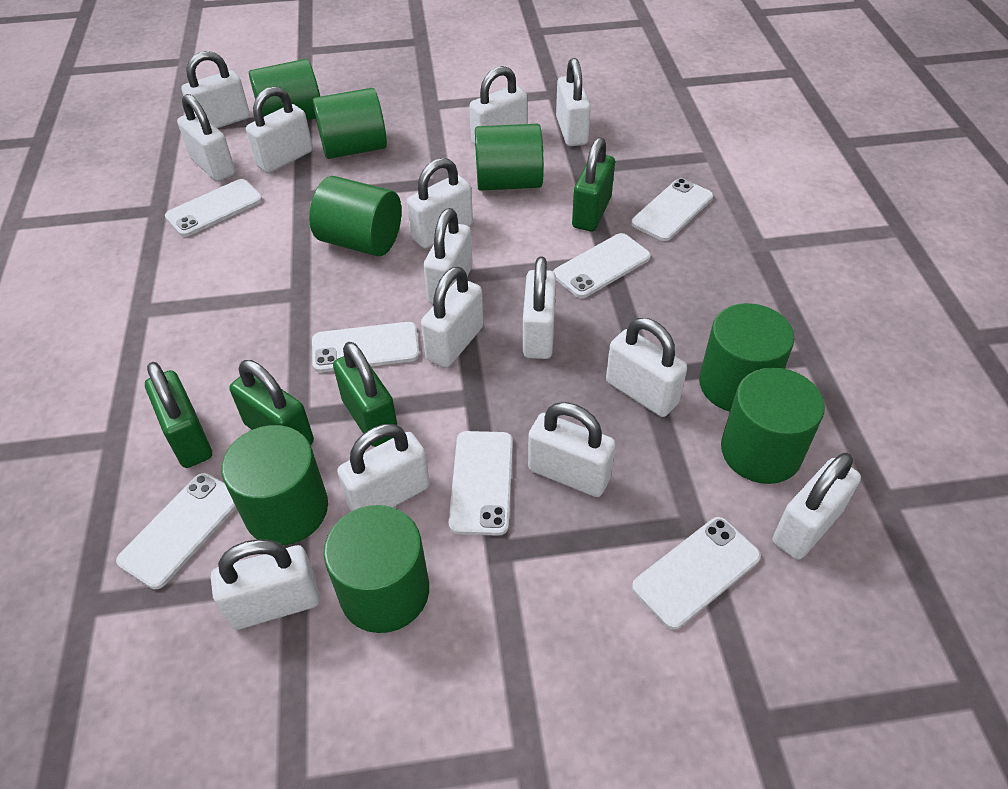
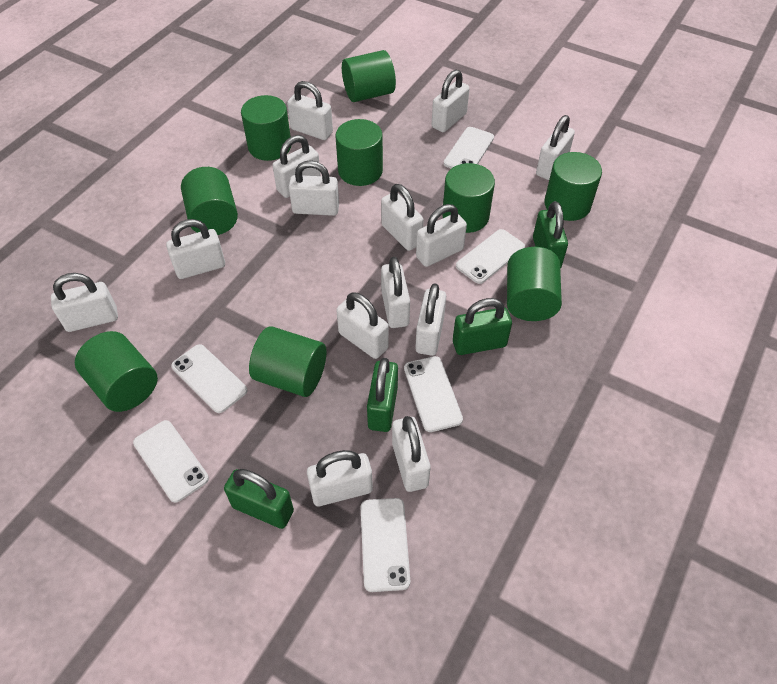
green cylinder: 8 -> 9
white phone: 7 -> 6

